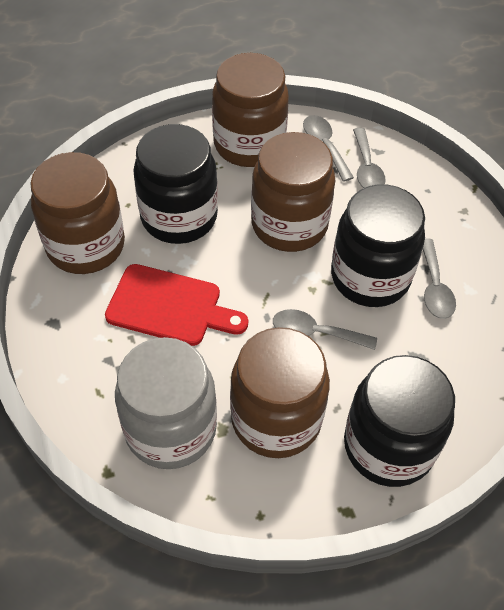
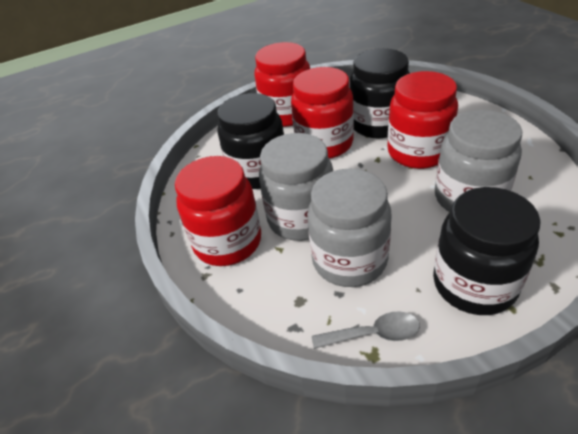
brown jar: 4 -> 0
grey jar: 1 -> 3
grey spoon: 4 -> 1
red cutting board: 1 -> 0
red jar: 0 -> 4

